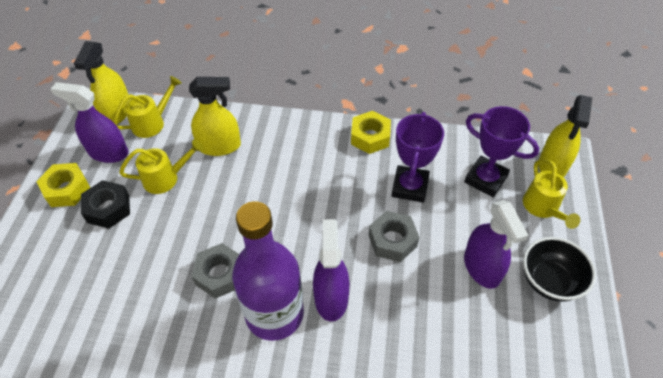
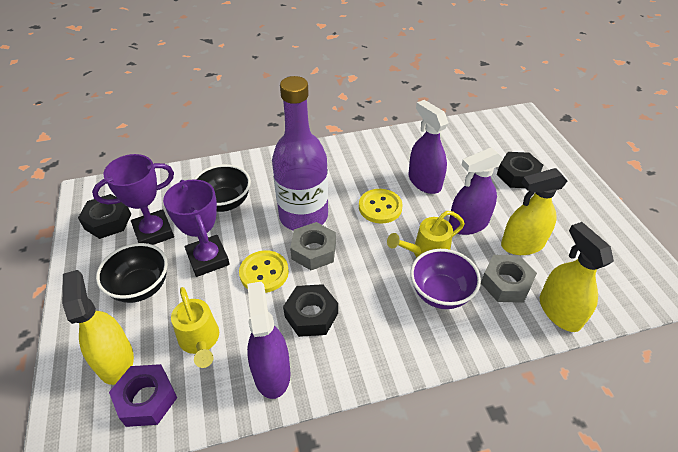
black bowl: 1 -> 2
black nut: 1 -> 3
purple bowl: 0 -> 1
purple nut: 0 -> 1
yellow button: 0 -> 2
yellow nut: 2 -> 0
yellow watering can: 3 -> 2

